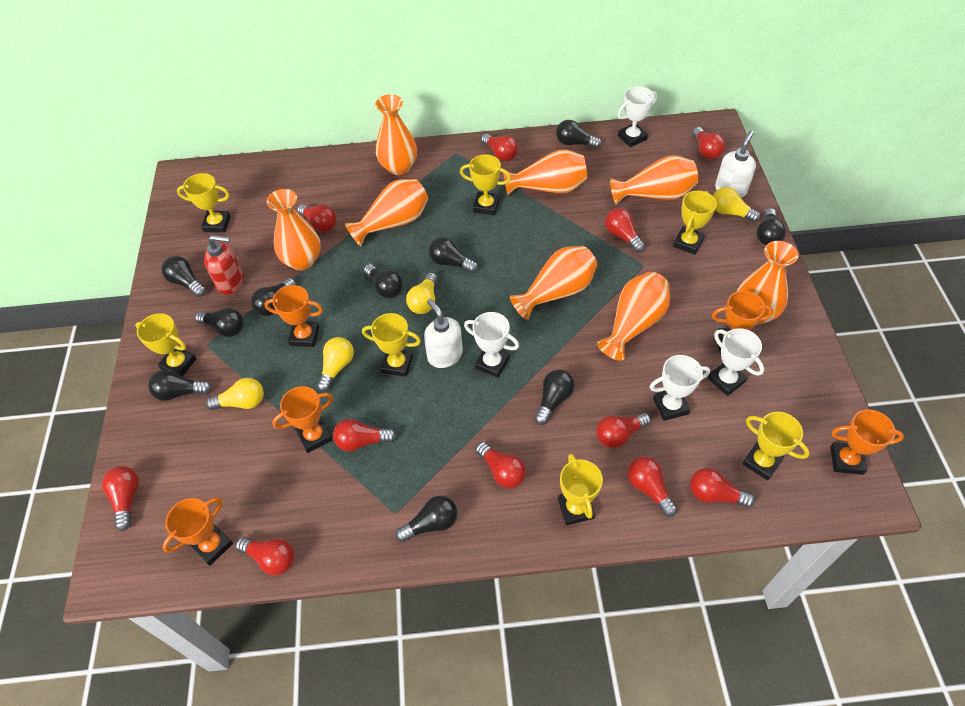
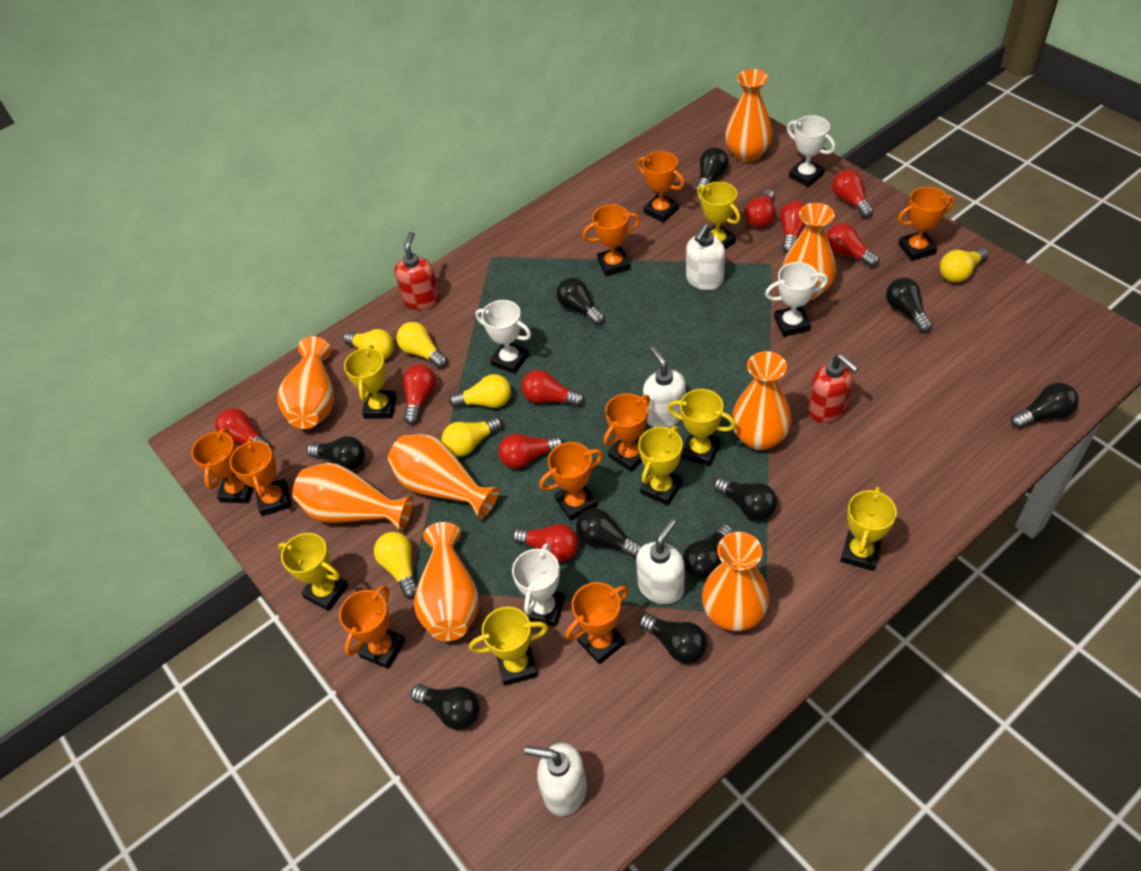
orange trophy: 5 -> 9
red light bulb: 11 -> 9
red soap dispenser: 1 -> 2
white soap dispenser: 2 -> 4
yellow light bulb: 4 -> 6

